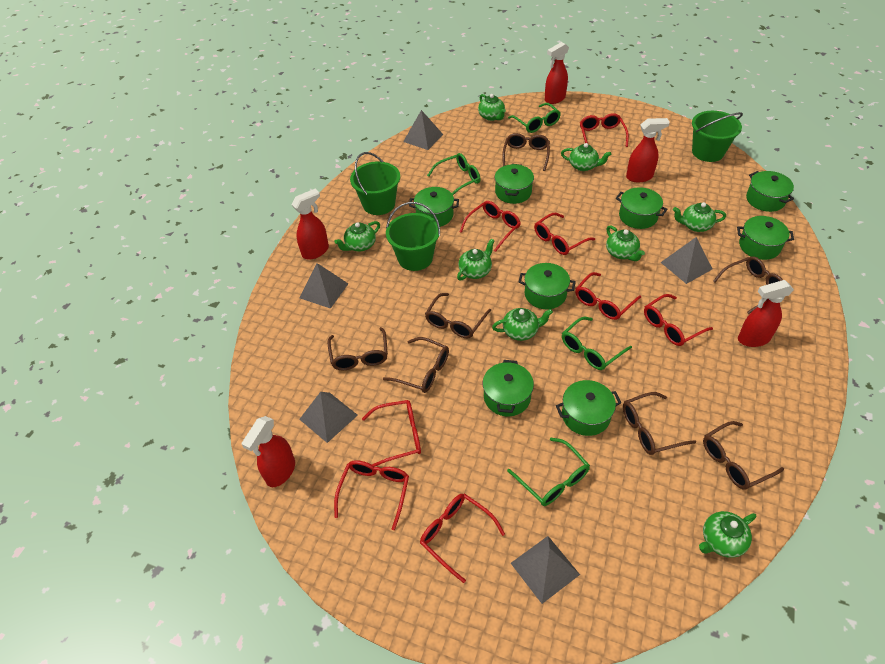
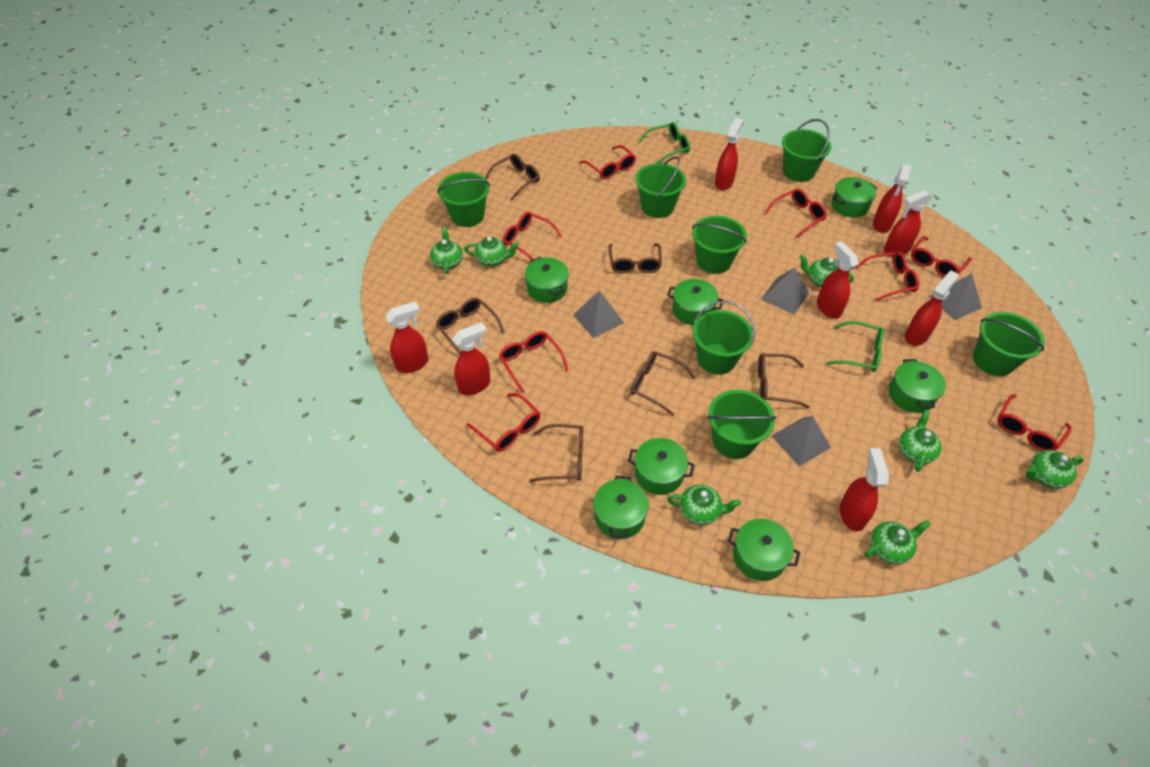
brown glasses: 7 -> 6
green bucket: 3 -> 7
green glasses: 4 -> 2
green pot: 8 -> 7
green teapot: 8 -> 7
grey pyramid: 5 -> 4
red spray bottle: 5 -> 8

